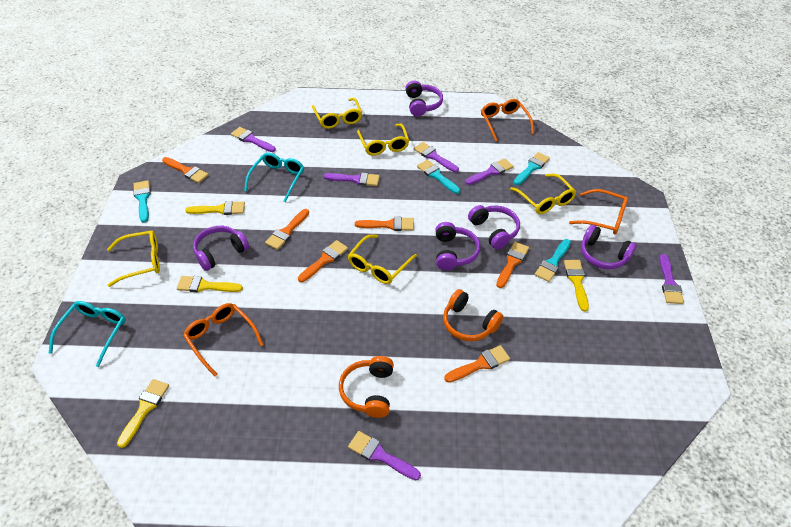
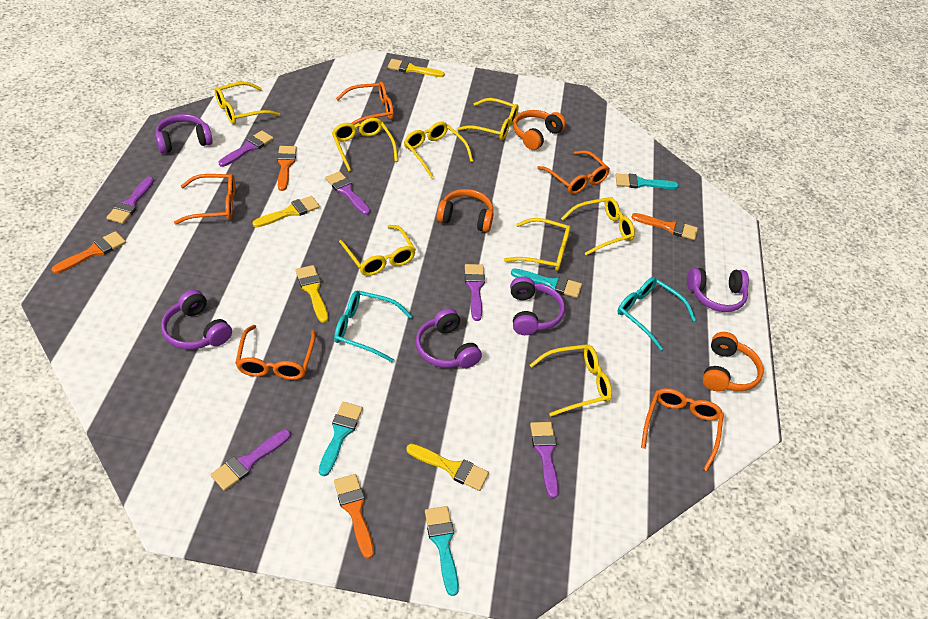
orange brush: 6 -> 4
orange glasses: 3 -> 5
orange headphones: 2 -> 3
yellow glasses: 5 -> 8

